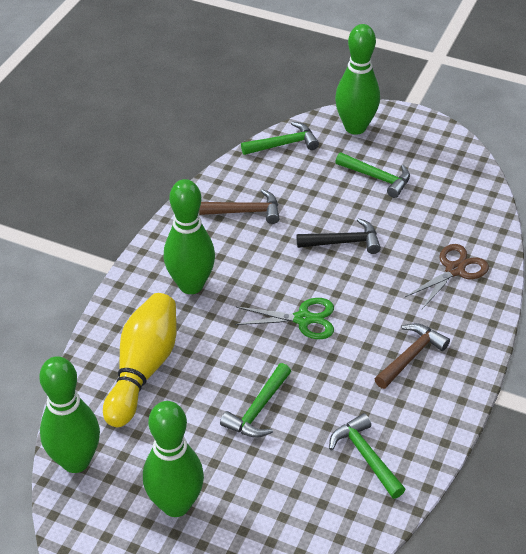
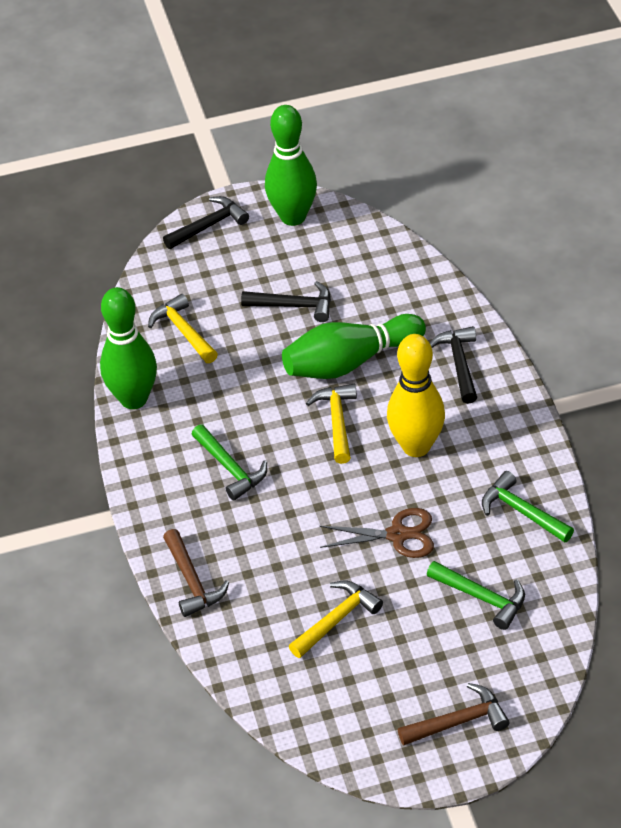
black hammer: 1 -> 3
green bowling pin: 4 -> 3
green hammer: 4 -> 3
green scissors: 1 -> 0
yellow hammer: 0 -> 3

